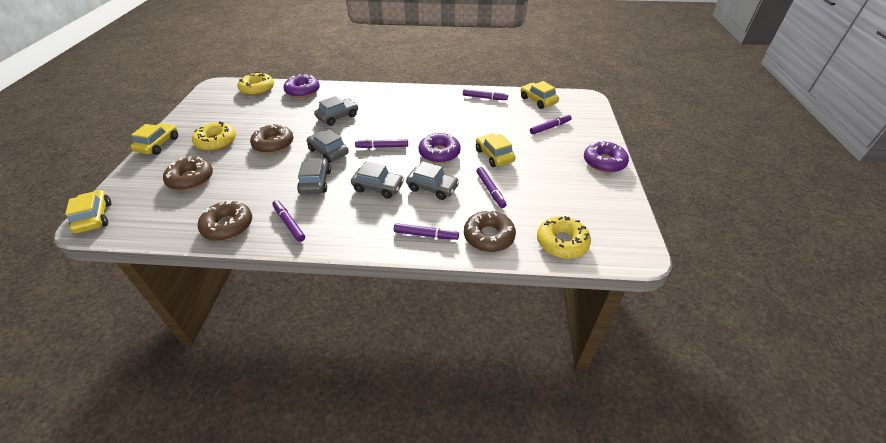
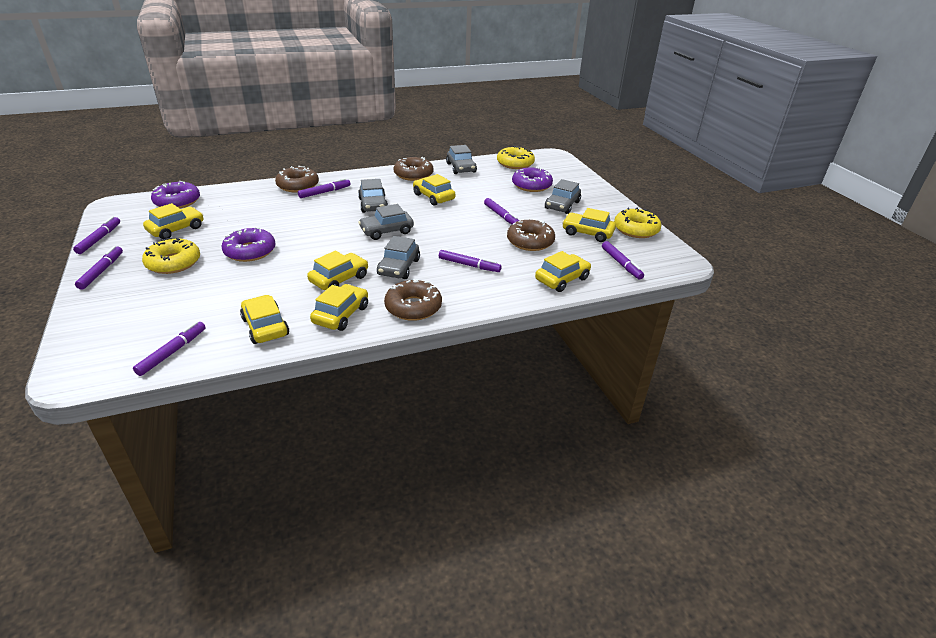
purple marker: 6 -> 7
yellow car: 4 -> 7

